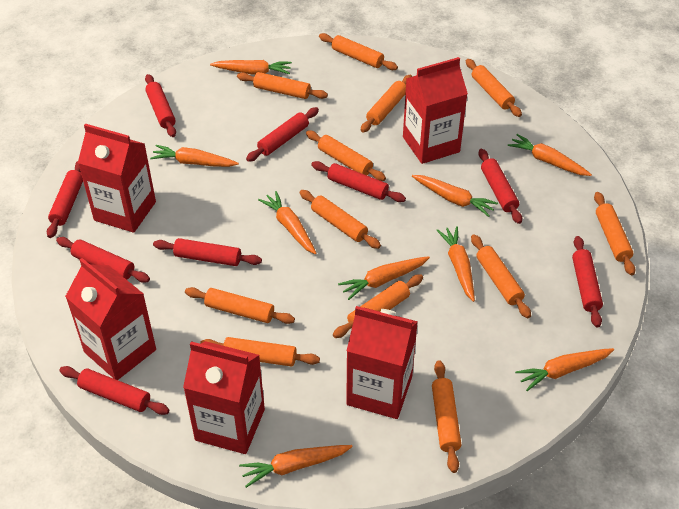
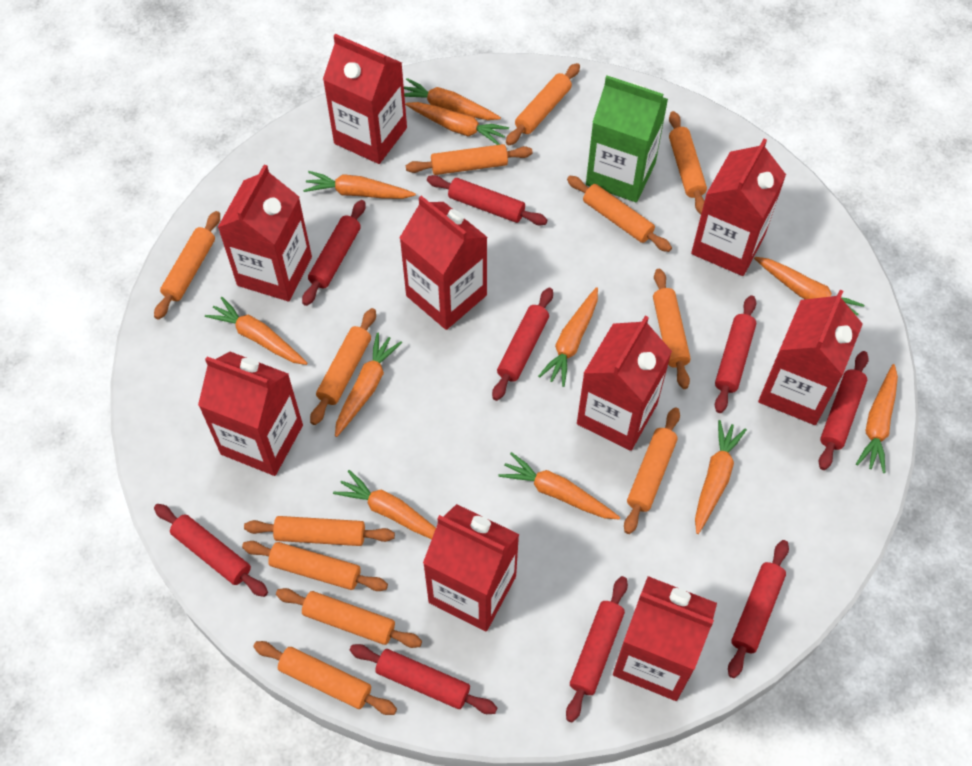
green carton: 0 -> 1
orange carrot: 9 -> 11
red carton: 5 -> 9

